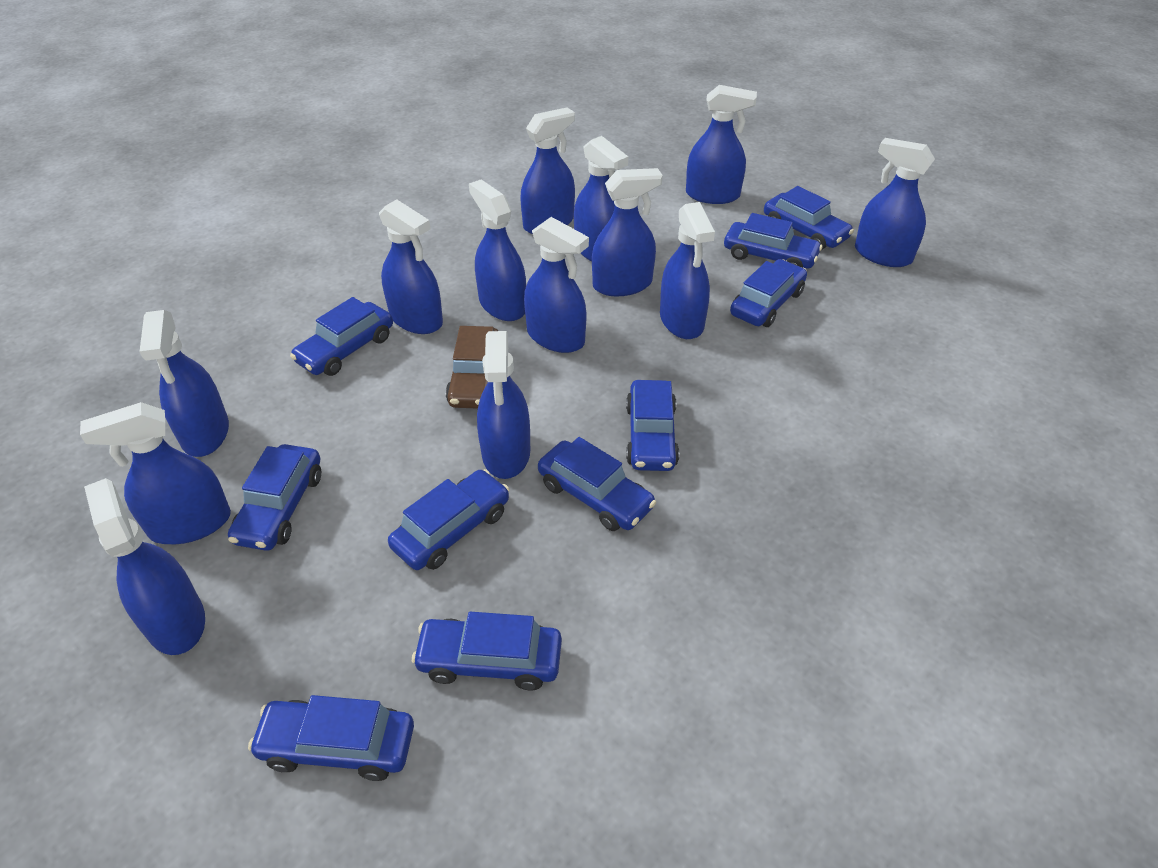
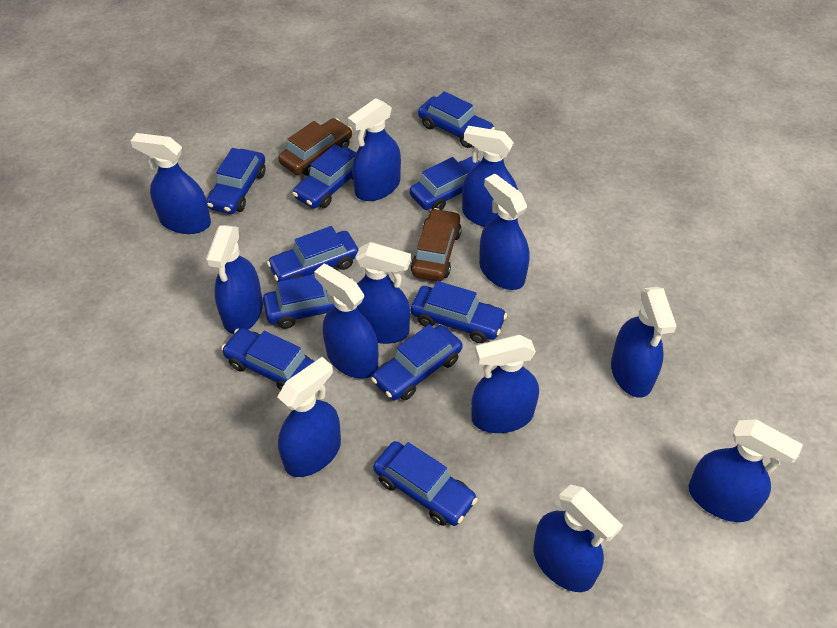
blue spray bottle: 13 -> 12
brown car: 1 -> 2

